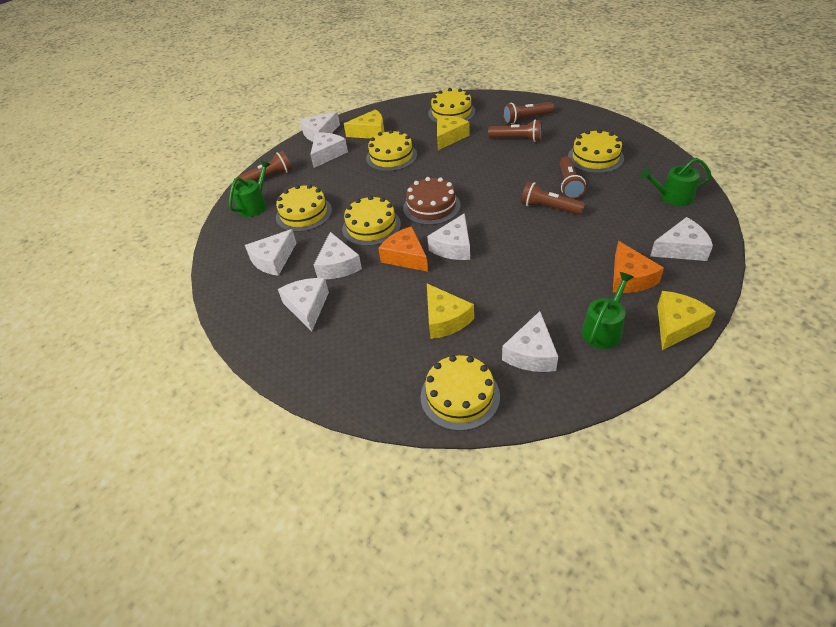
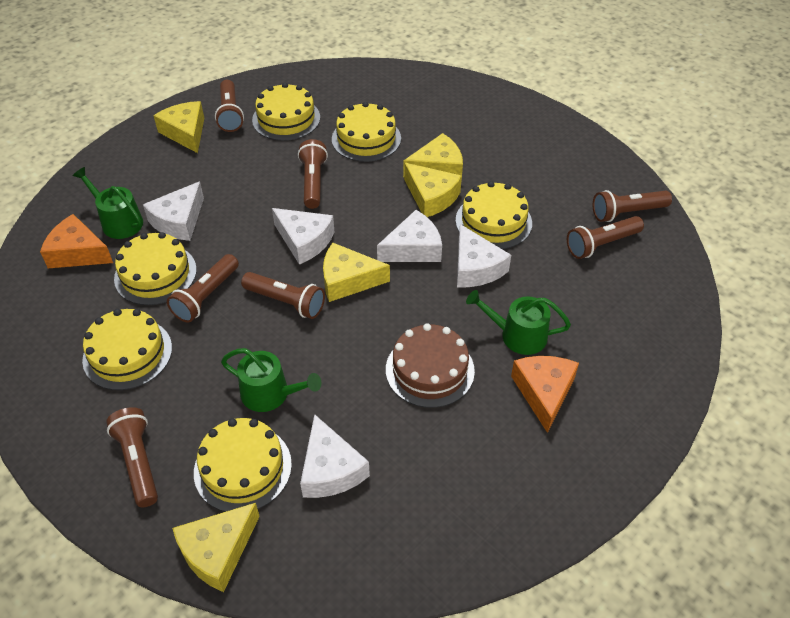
brown flashlight: 5 -> 7
white cheese: 8 -> 5
yellow cheese: 4 -> 5

